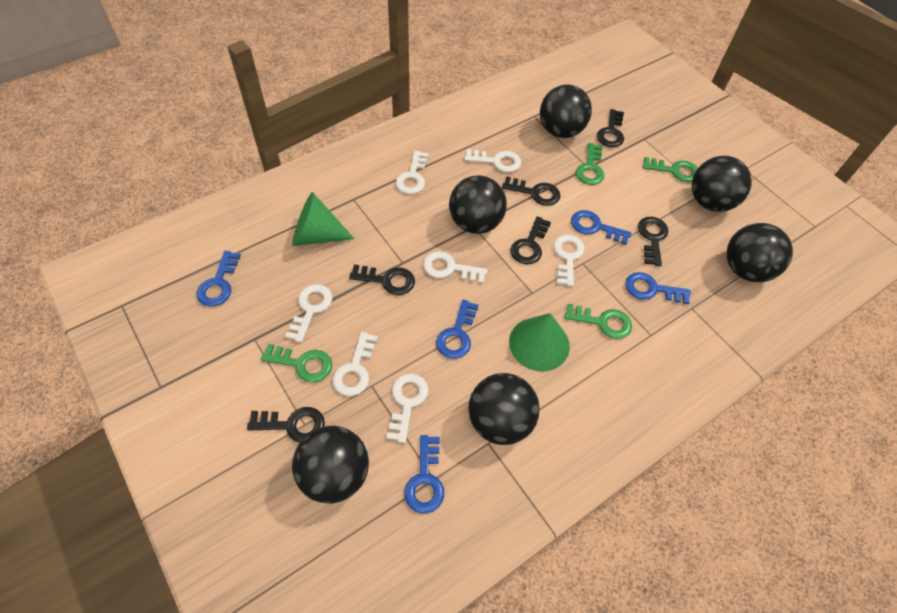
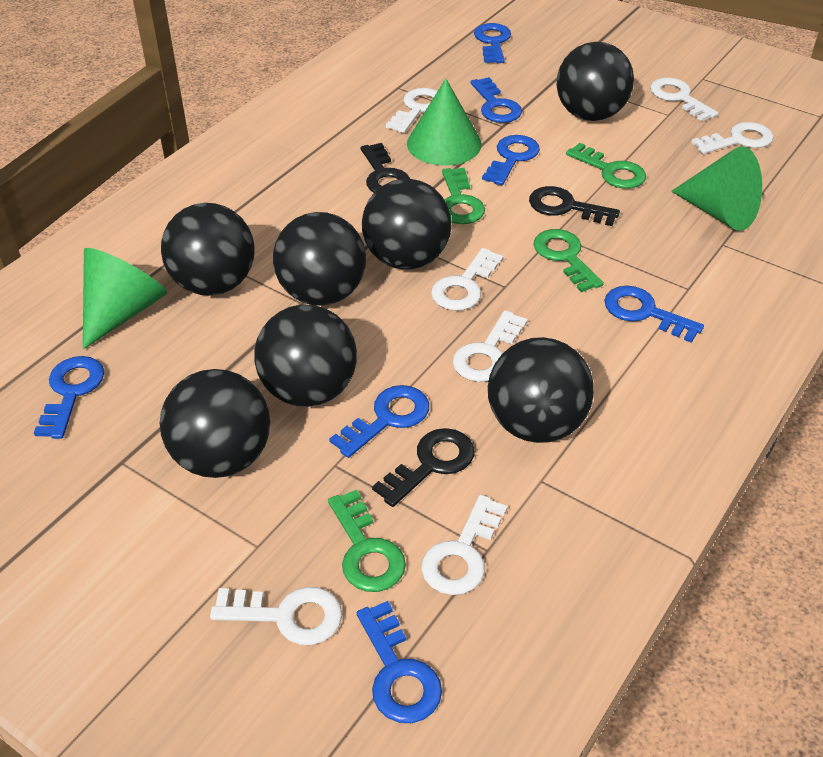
black ball: 6 -> 7
black key: 6 -> 3
blue key: 5 -> 7
green cone: 2 -> 3

